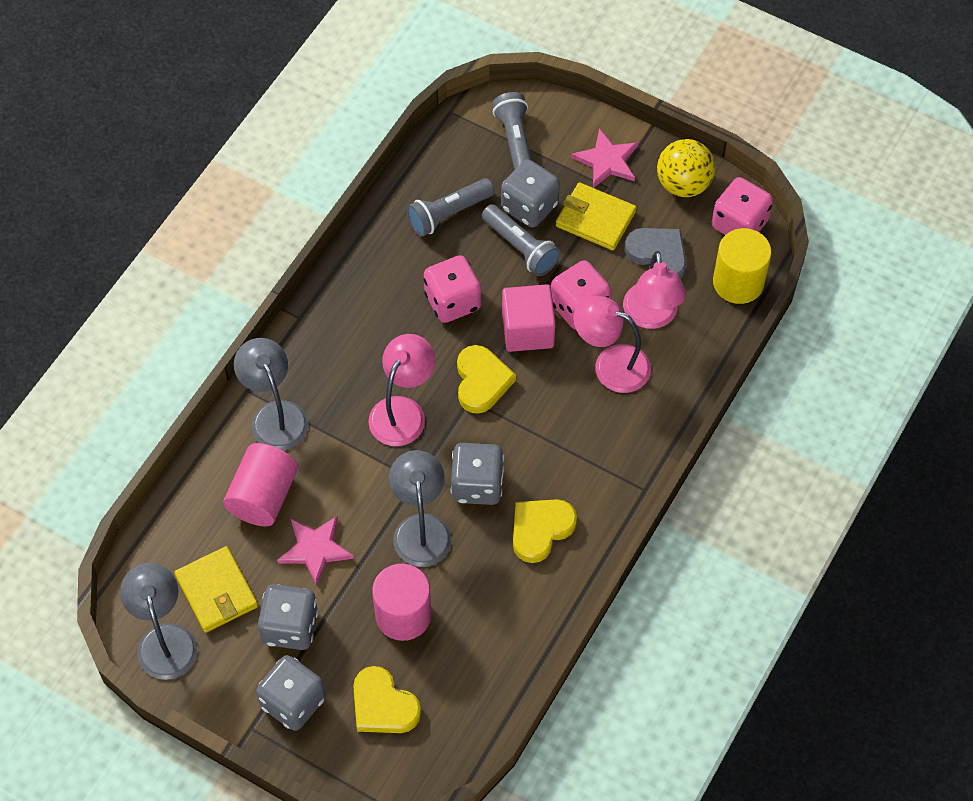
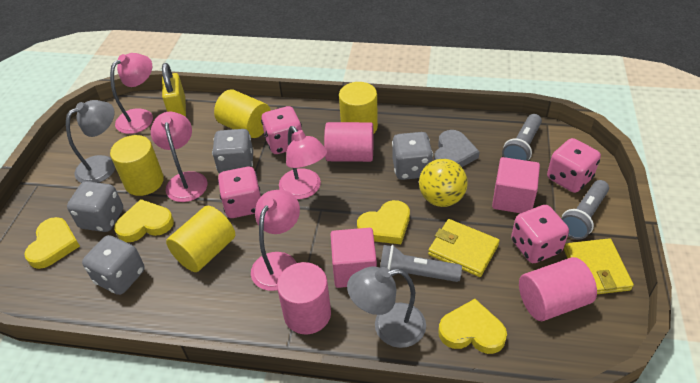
grey lamp: 3 -> 2
pink cube: 1 -> 2
pink cylinder: 2 -> 3
pink dice: 3 -> 4
pink lamp: 3 -> 4
pink star: 2 -> 0
yellow cylinder: 1 -> 4
yellow heart: 3 -> 4
yellow padlock: 0 -> 1

